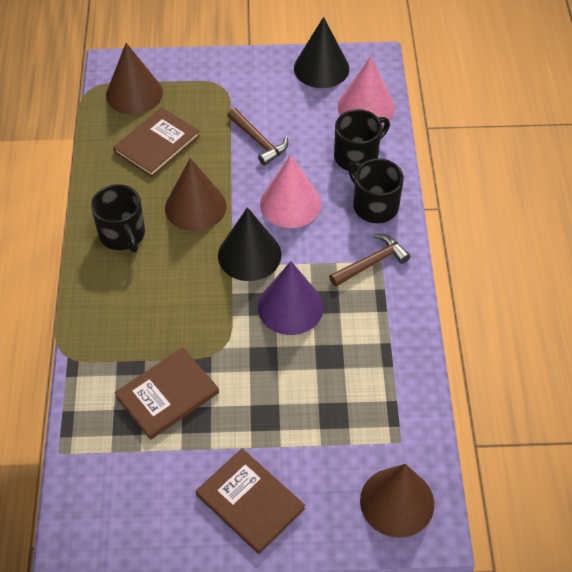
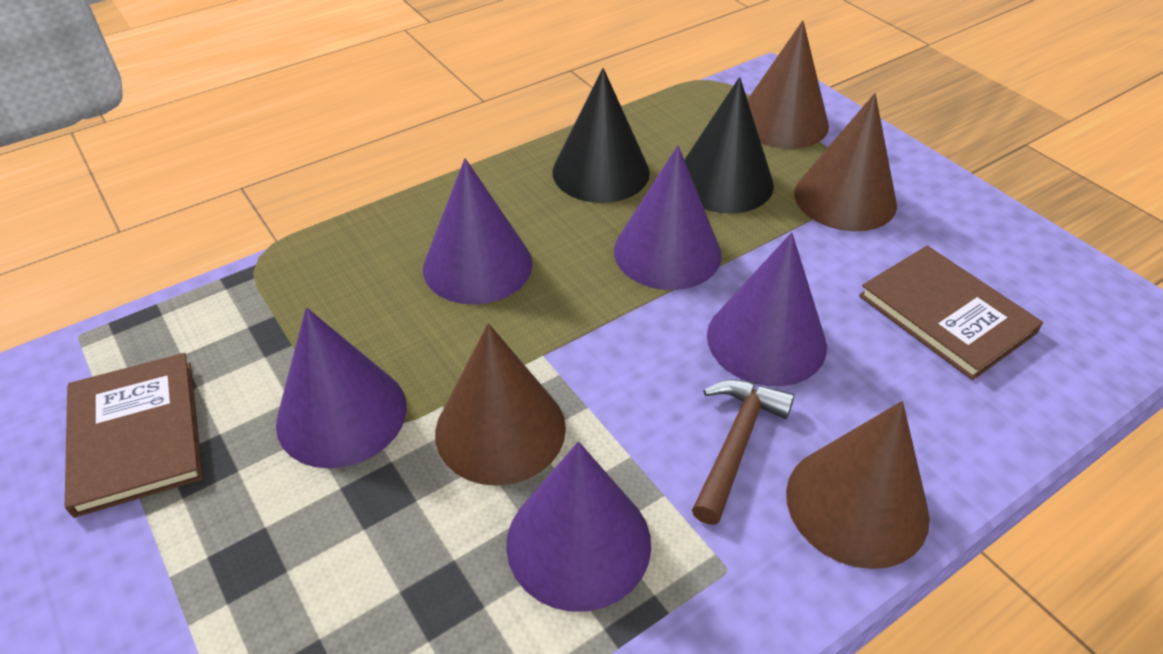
black mug: 3 -> 0
brown book: 3 -> 2
brown cone: 3 -> 4
brown hammer: 2 -> 1
pink cone: 2 -> 0
purple cone: 1 -> 5

